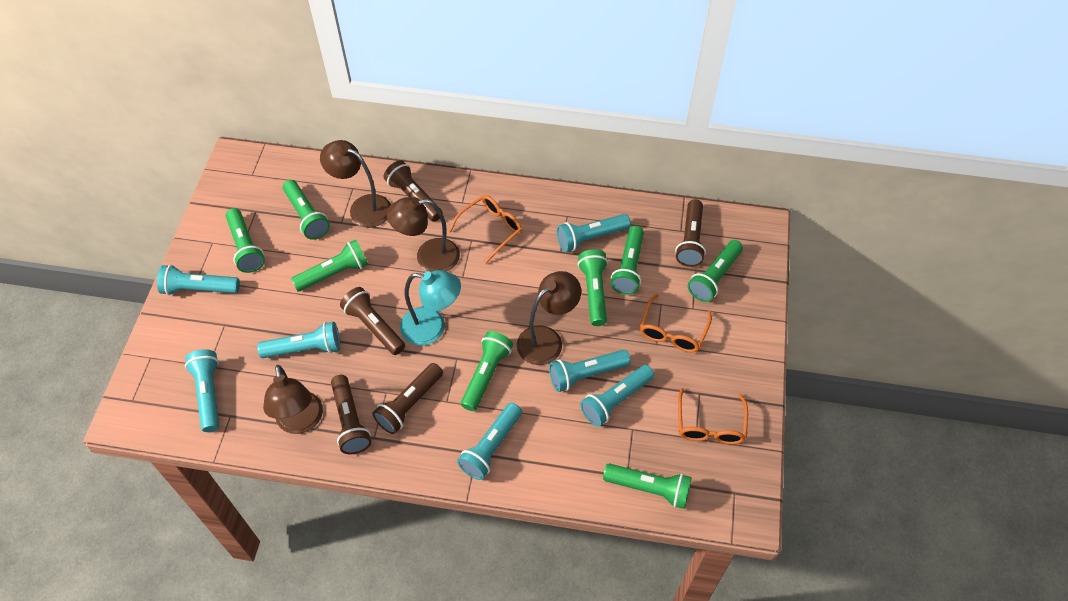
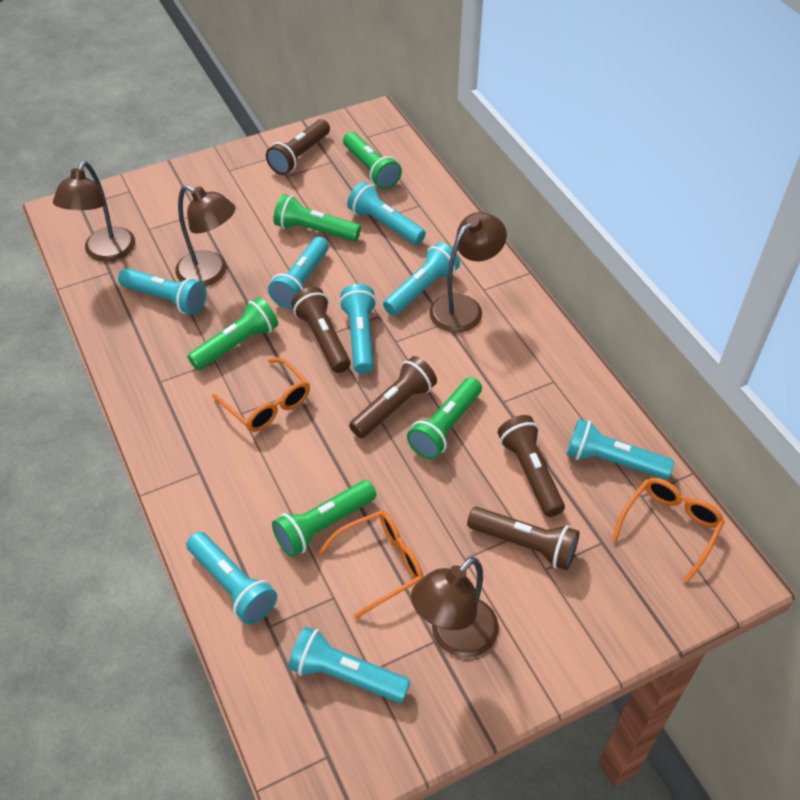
green flashlight: 8 -> 5
turquoise flashlight: 7 -> 8
turquoise lamp: 1 -> 0

